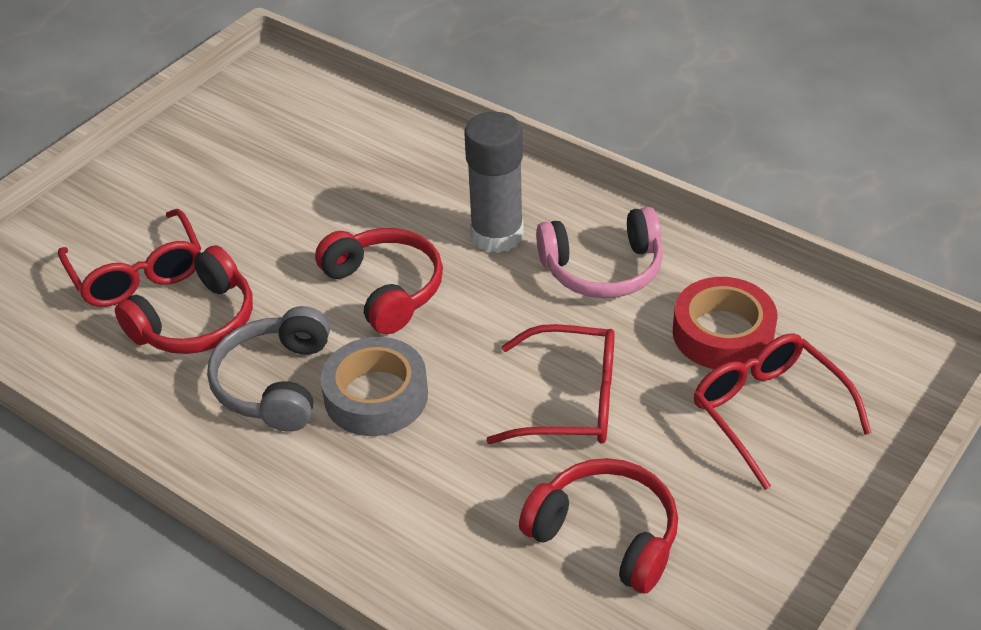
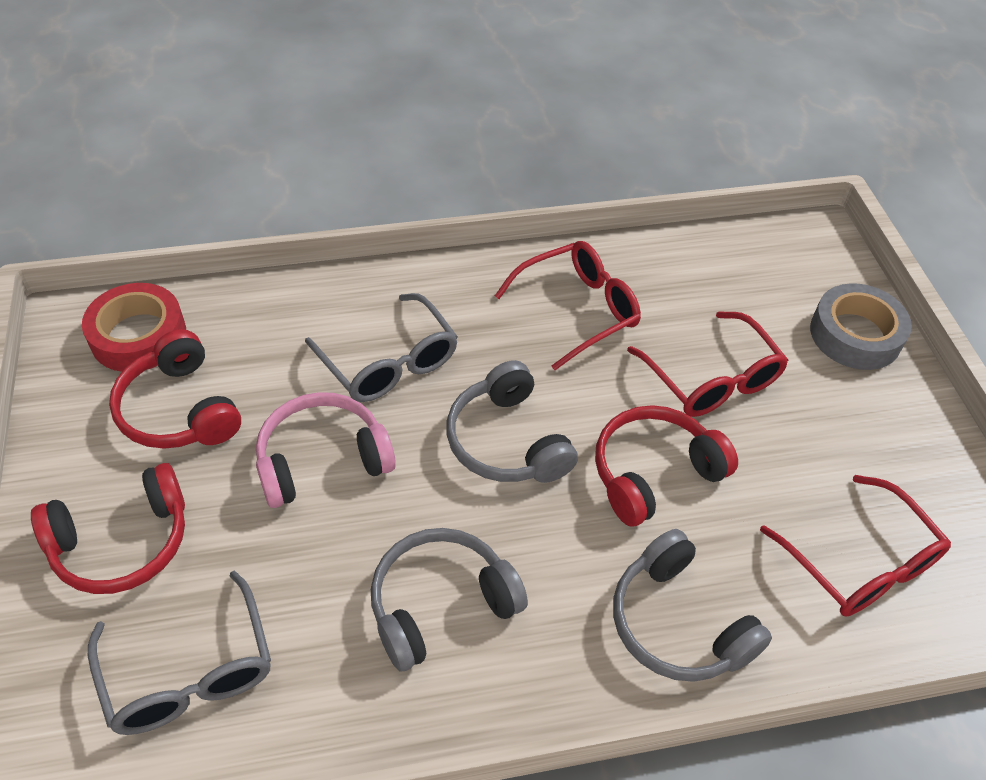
grey glasses: 0 -> 2
grey glue stick: 1 -> 0
grey headphones: 1 -> 3

